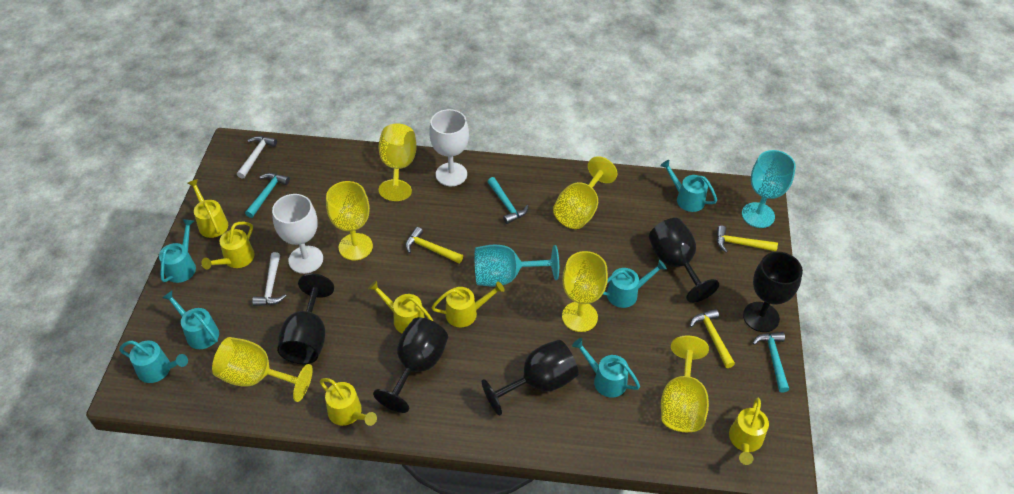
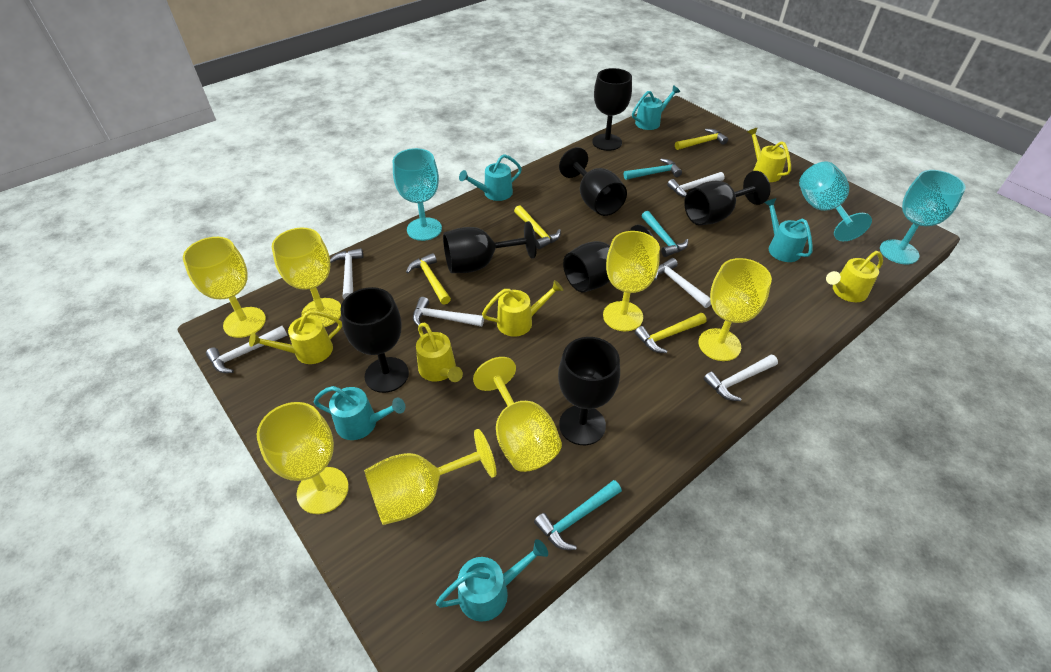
black goblet: 5 -> 7
turquoise goblet: 2 -> 3
turquoise watering can: 6 -> 5
white goblet: 2 -> 0
white hammer: 2 -> 6
yellow goblet: 6 -> 7
yellow hammer: 3 -> 4
yellow watering can: 6 -> 5

